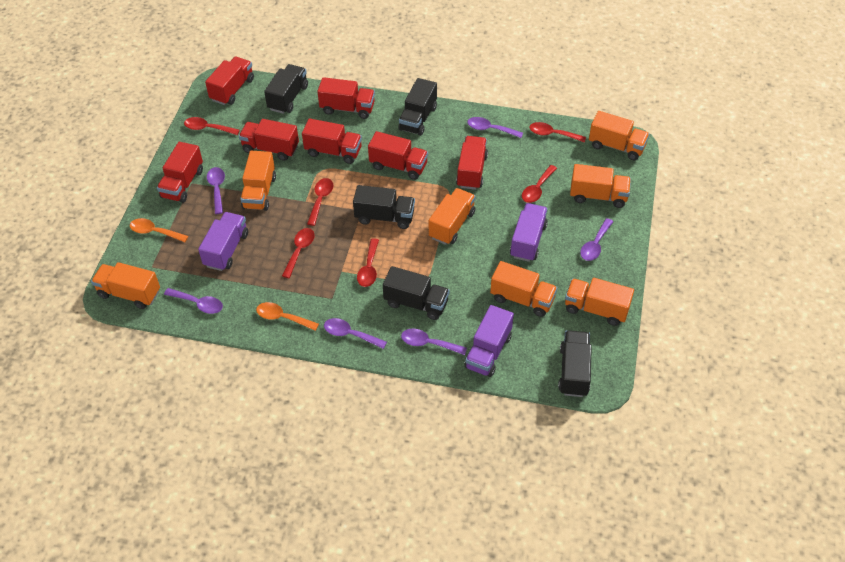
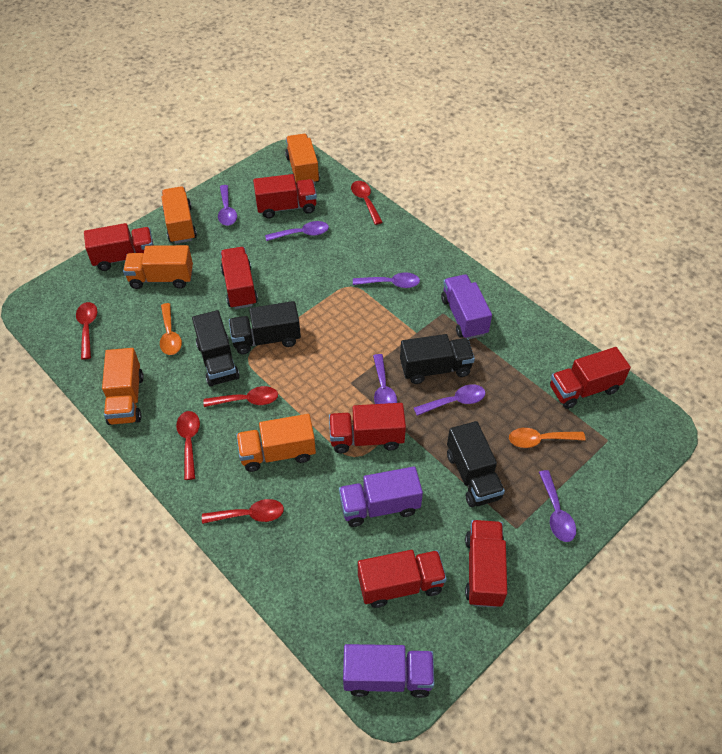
black truck: 5 -> 4
orange truck: 7 -> 5
red spoon: 6 -> 5

